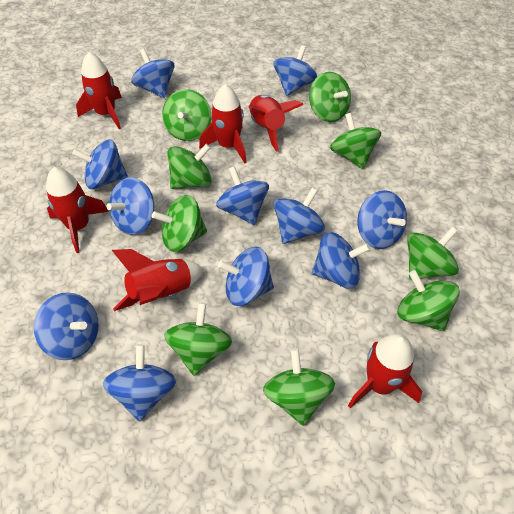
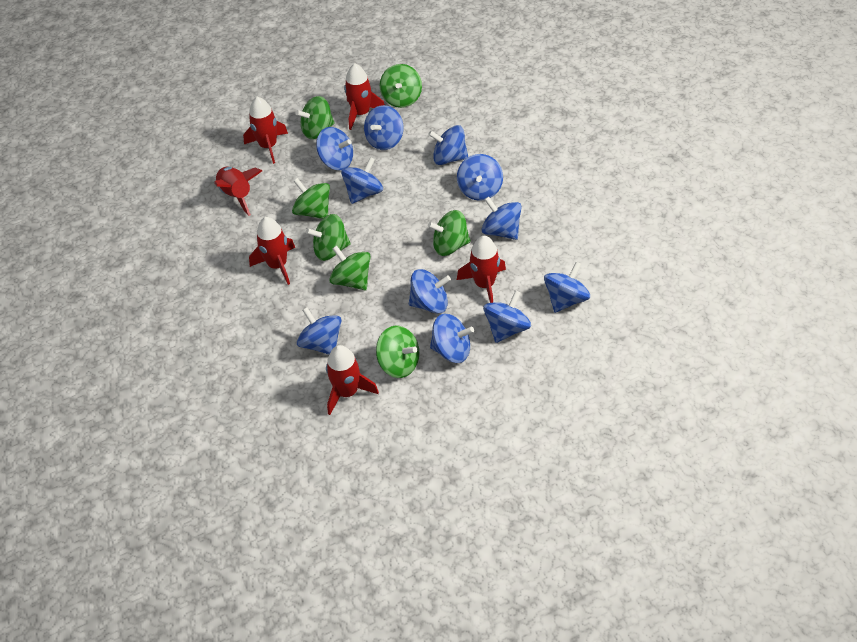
green spinning top: 9 -> 7

